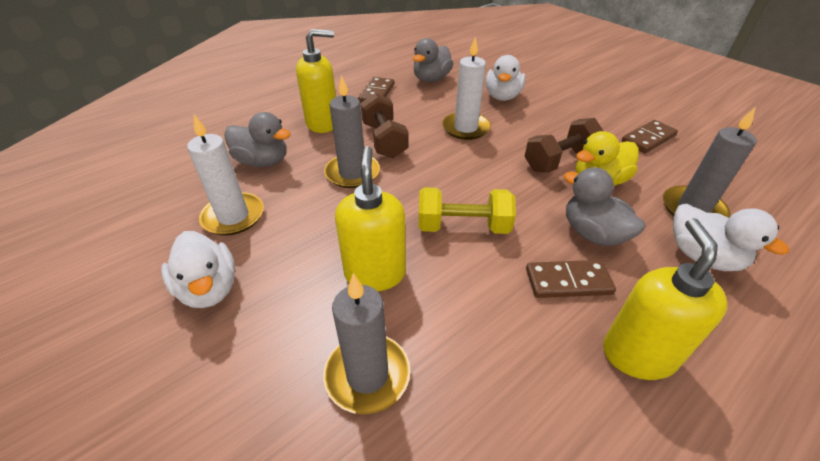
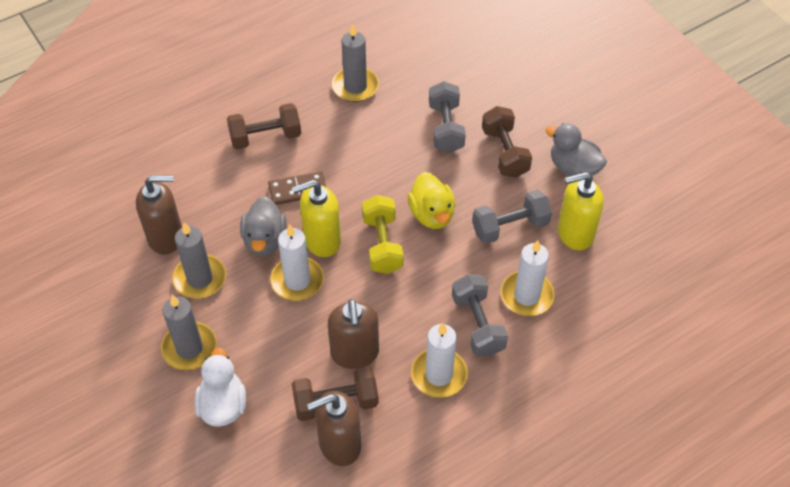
brown domino: 3 -> 1
brown dumbbell: 2 -> 3
brown soap dispenser: 0 -> 3
grey duck: 3 -> 2
grey dumbbell: 0 -> 3
white candle: 2 -> 3
white duck: 3 -> 1
yellow soap dispenser: 3 -> 2

